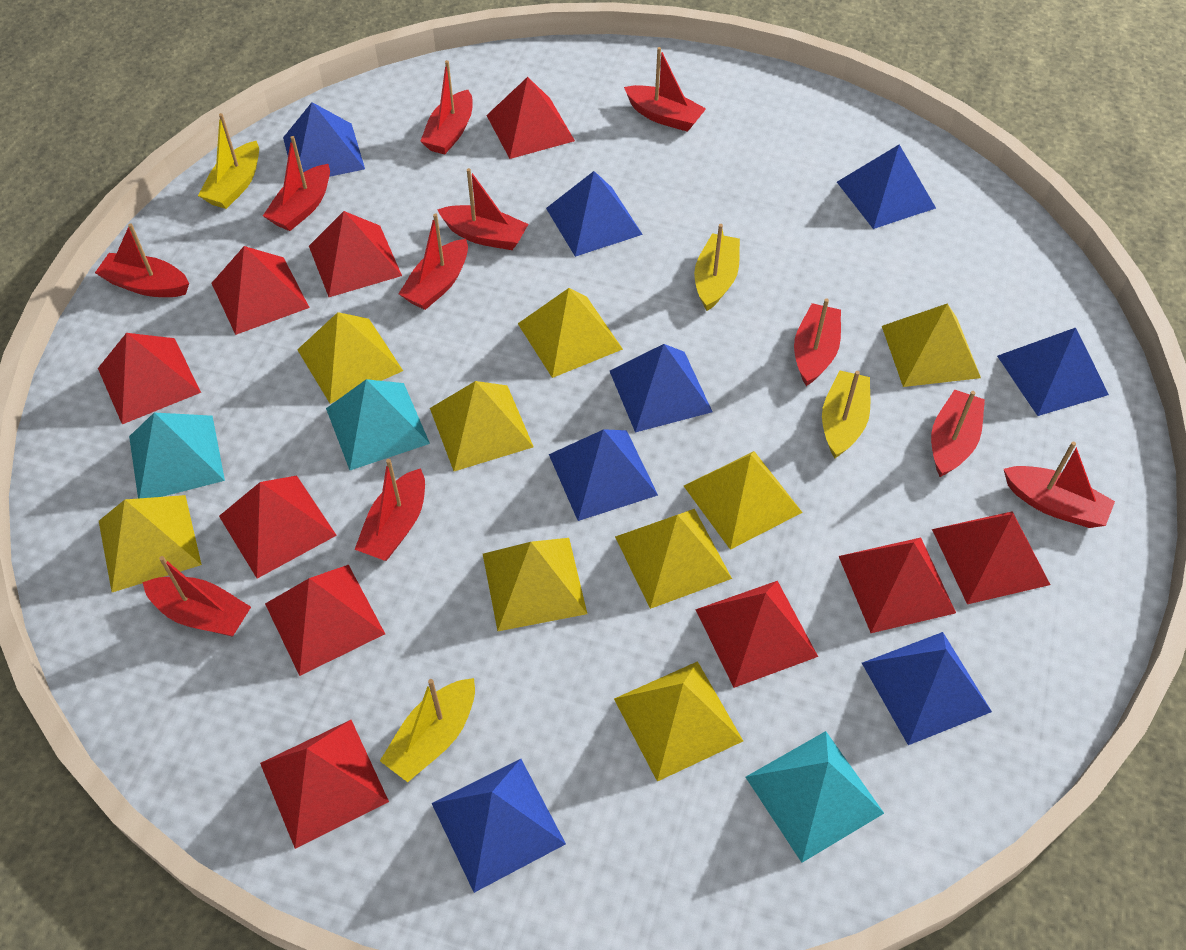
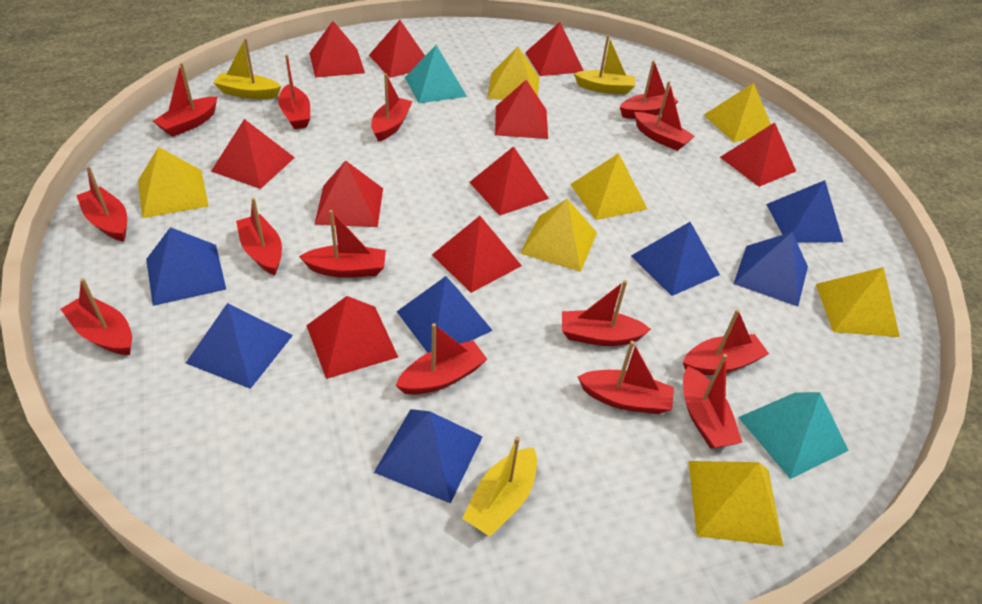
blue pyramid: 8 -> 7
red boat: 11 -> 14
turquoise pyramid: 3 -> 2
yellow boat: 4 -> 3
yellow pyramid: 9 -> 7

